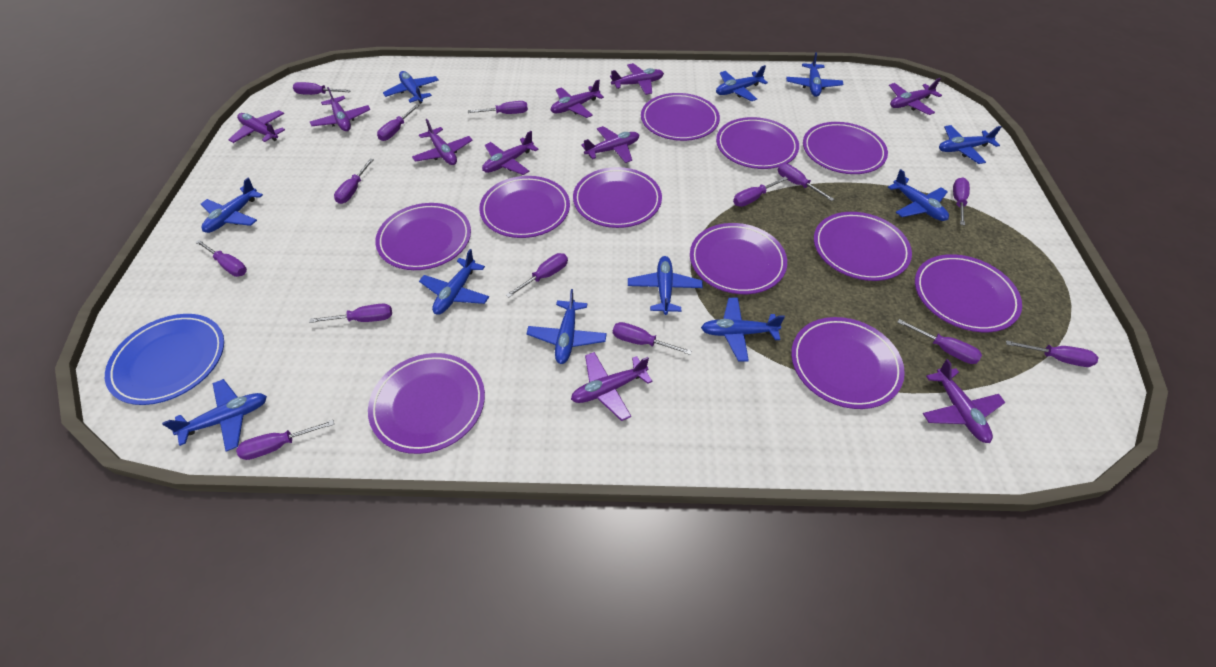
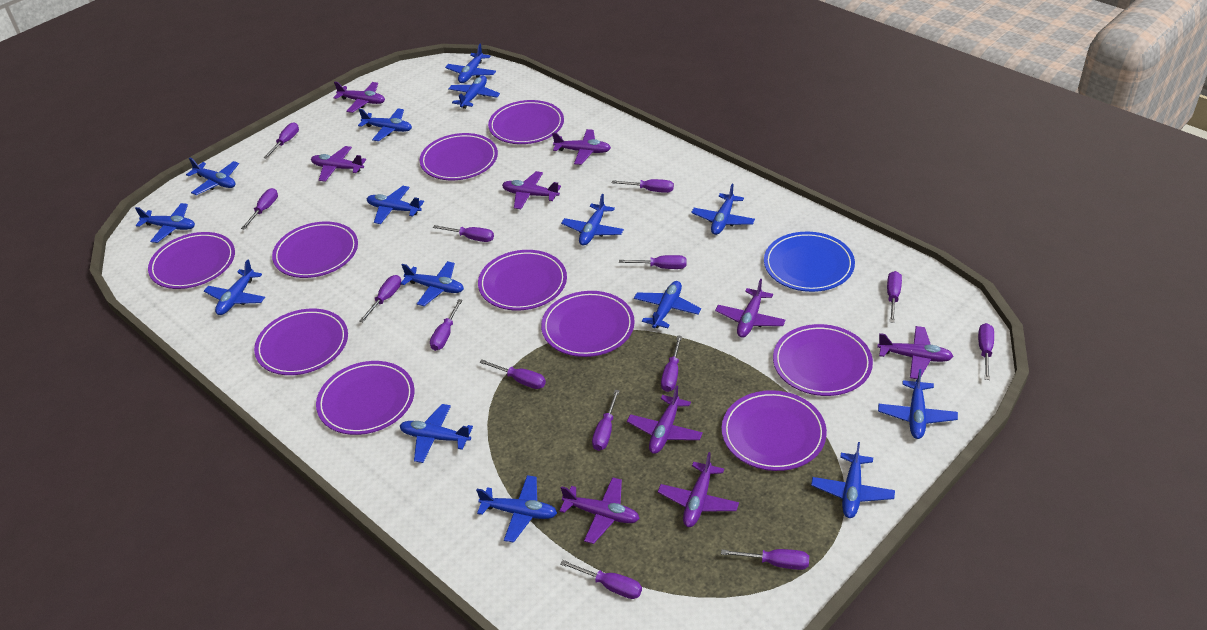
blue plane: 11 -> 15
purple plane: 10 -> 9
purple plate: 11 -> 10

